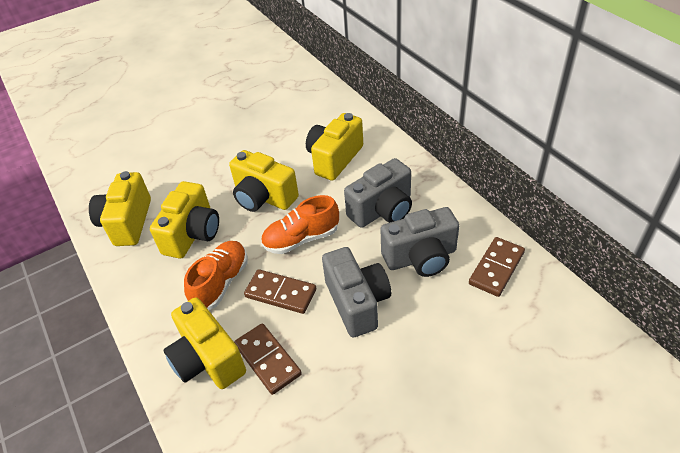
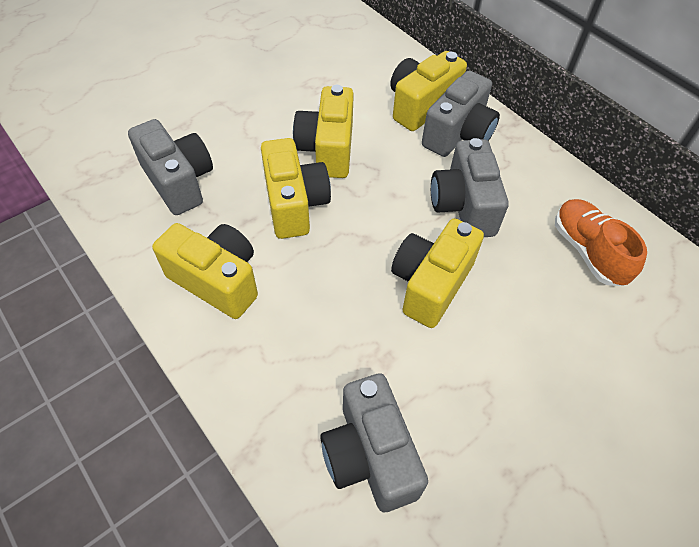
brown domino: 3 -> 0
grey camera: 3 -> 4
orange shoe: 2 -> 1

